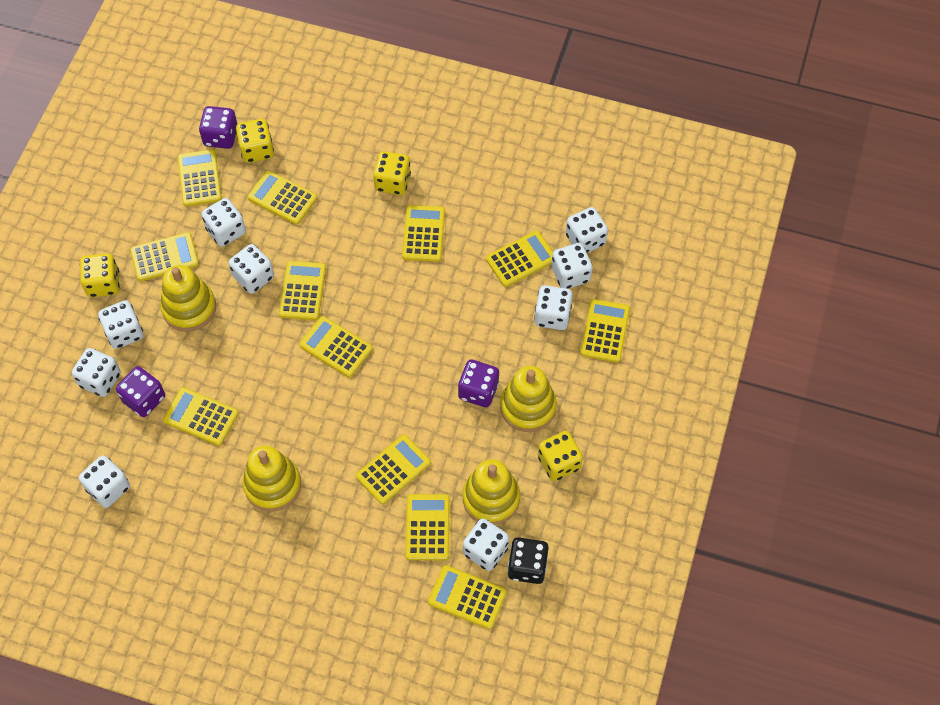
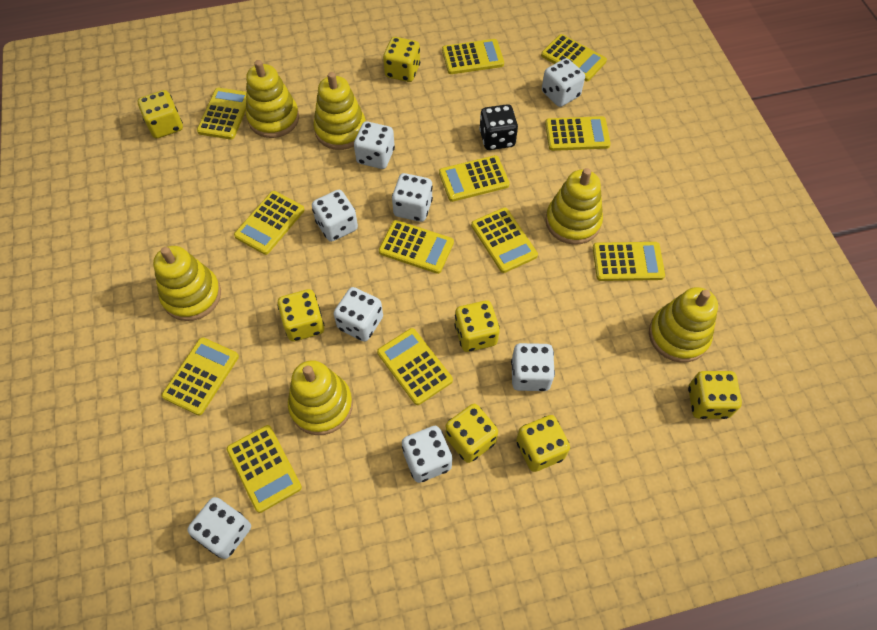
purple dice: 3 -> 0
white dice: 9 -> 8
yellow dice: 4 -> 7
yellow stacking toy: 4 -> 6

